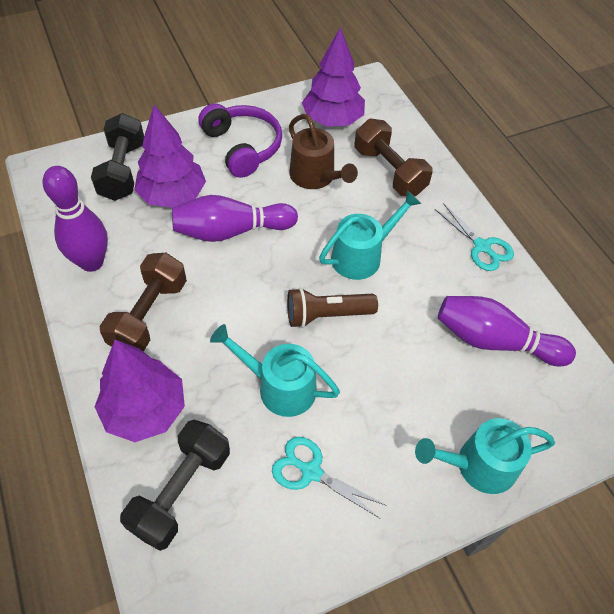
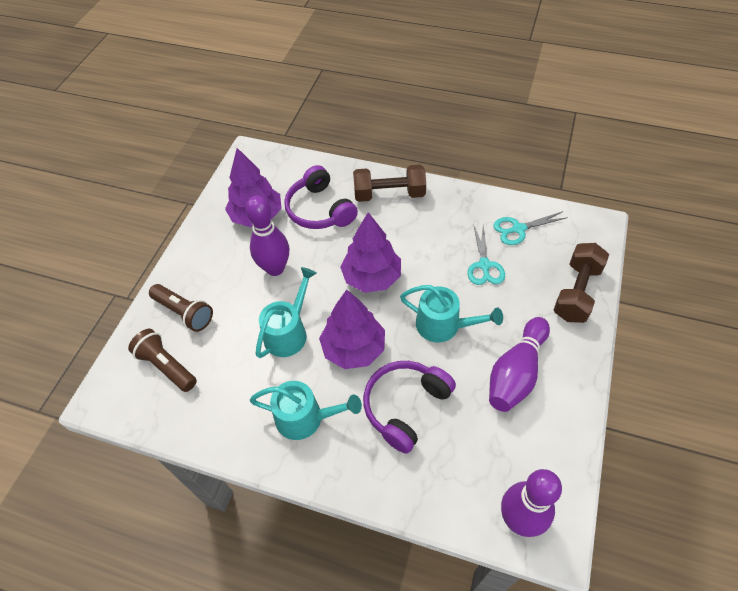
black dumbbell: 2 -> 0
brown flashlight: 1 -> 2
brown watering can: 1 -> 0
purple headphones: 1 -> 2

